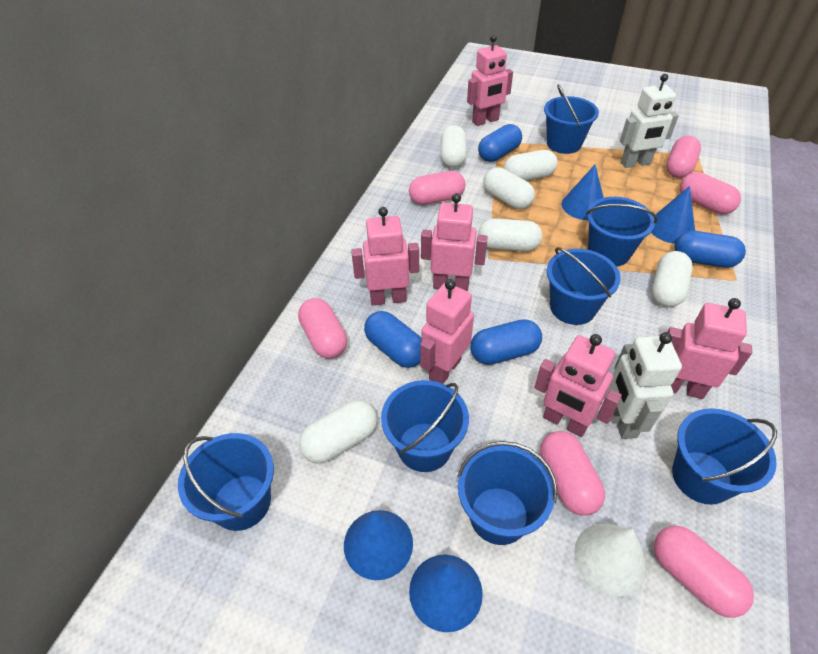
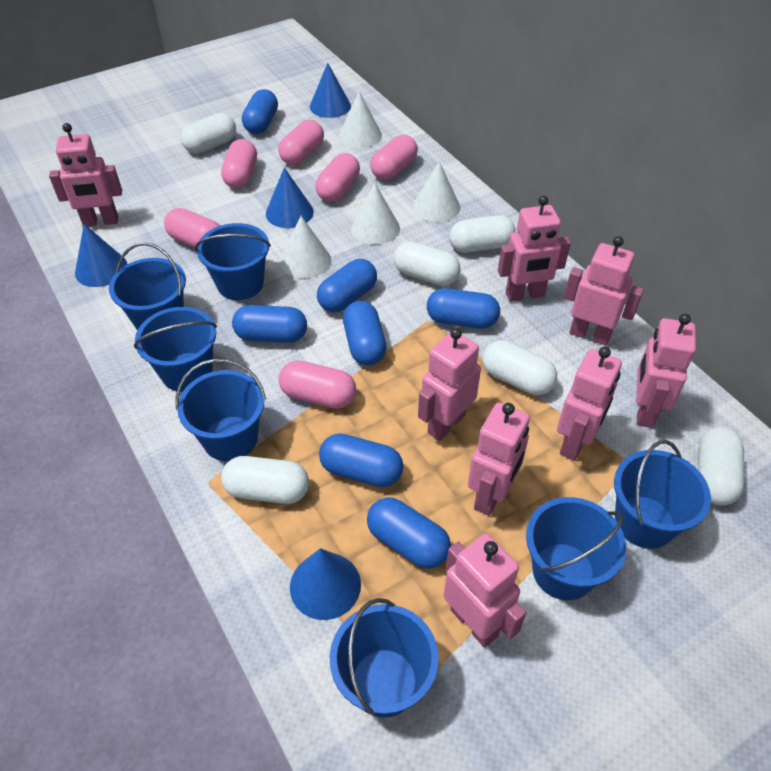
blue capsule: 4 -> 7
pink robot: 6 -> 8
white cone: 1 -> 4
white robot: 2 -> 0

